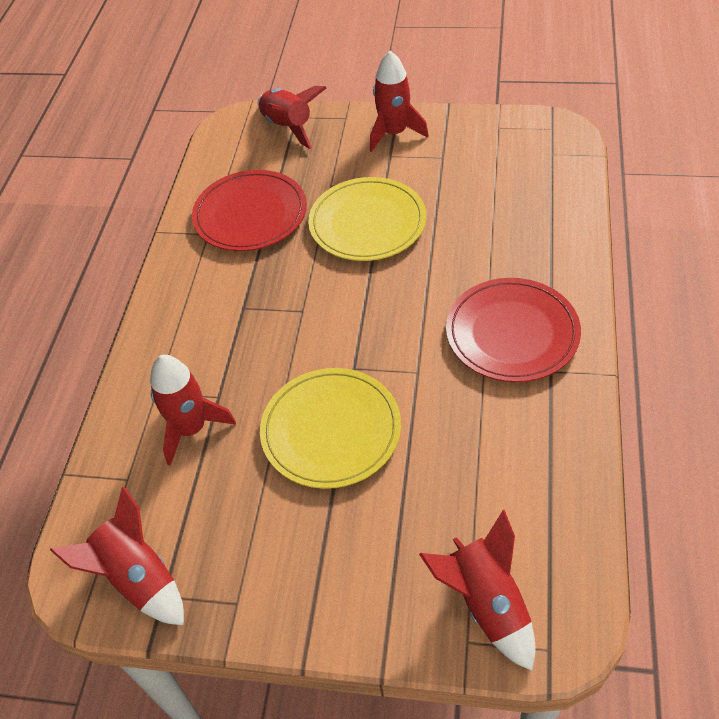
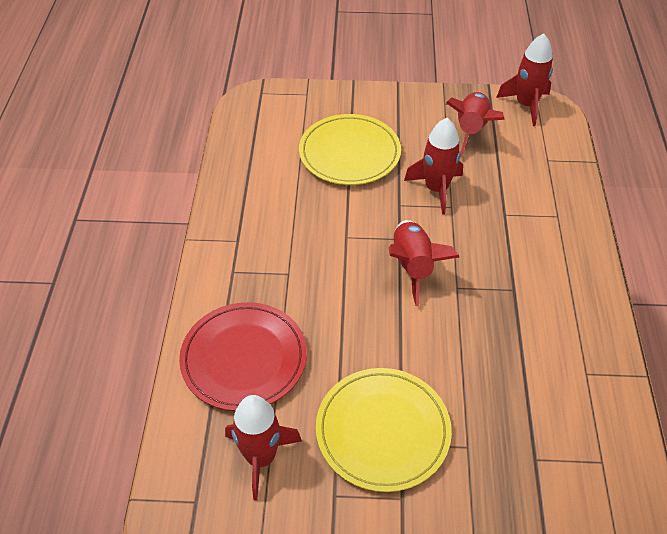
red plate: 2 -> 1

